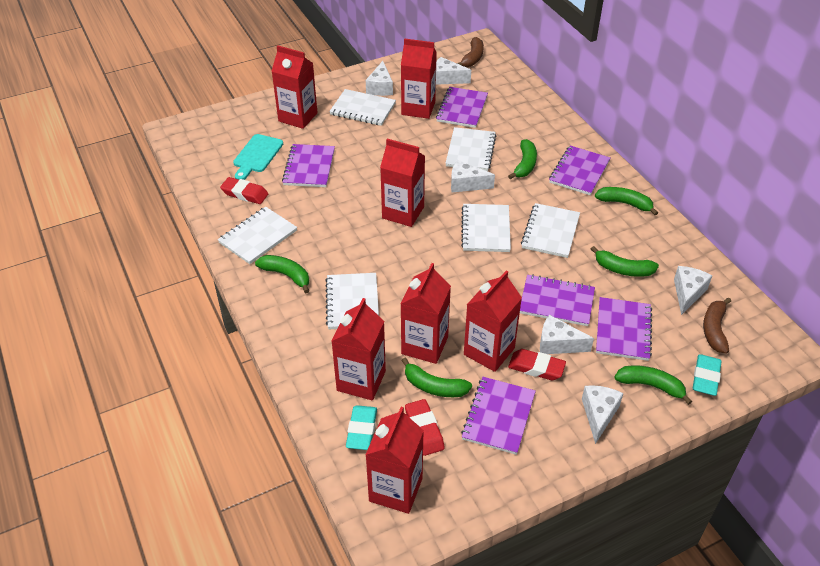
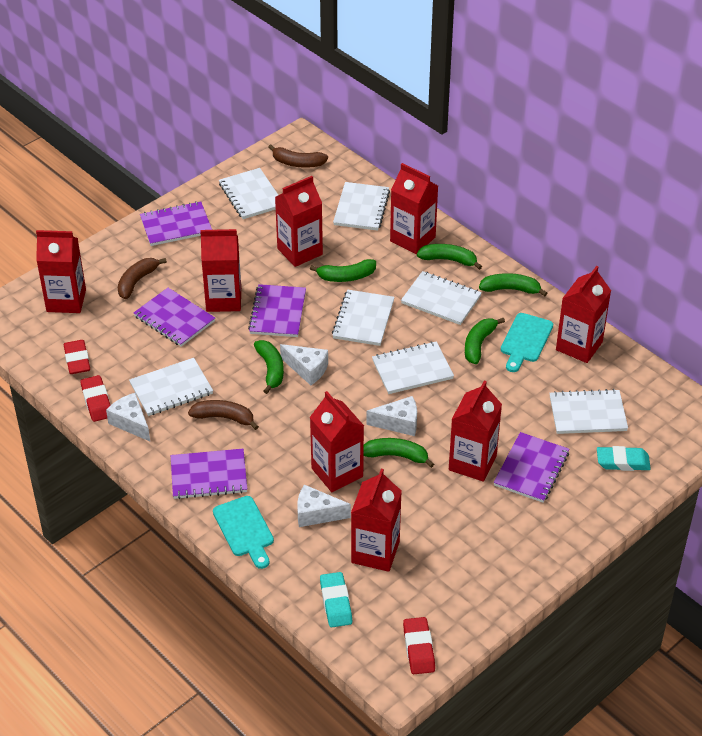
brown banana: 2 -> 3
purple notebook: 6 -> 5
red carton: 7 -> 8
turquoise cutting board: 1 -> 2
white cheese: 6 -> 4
white notebook: 6 -> 7

